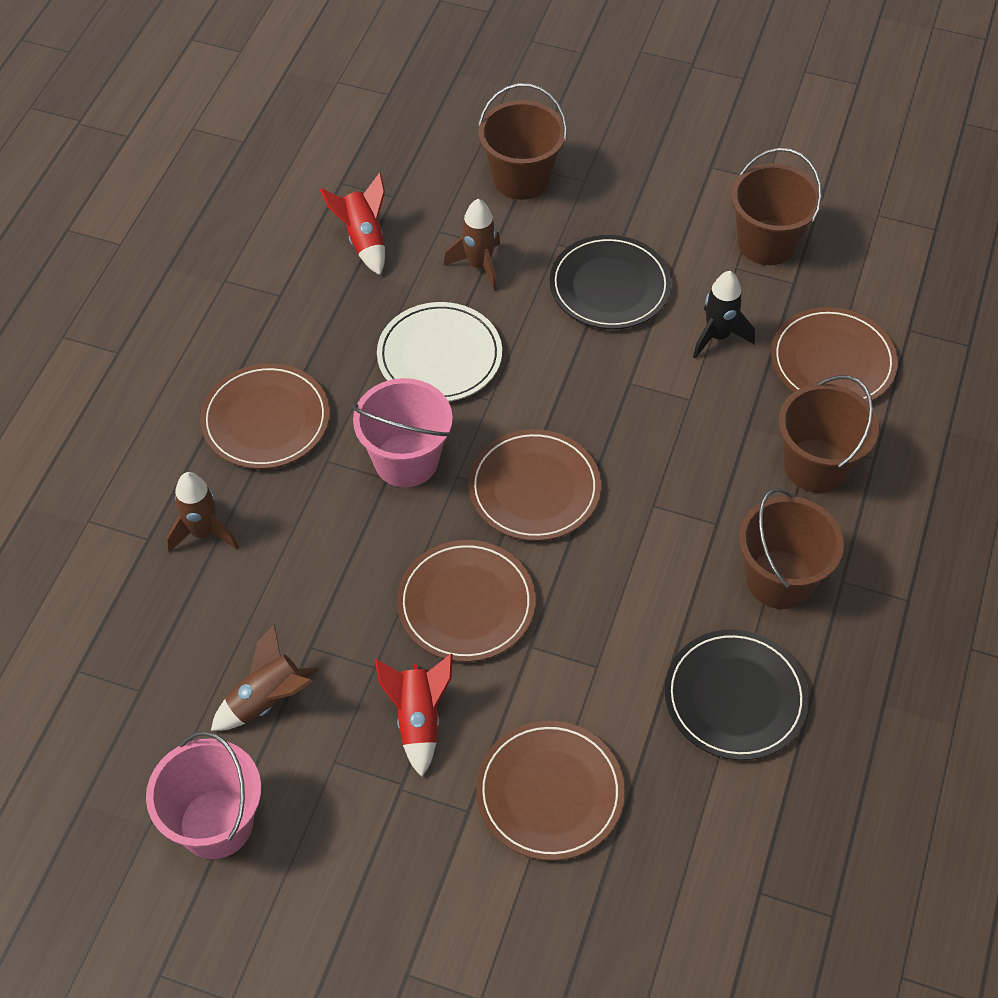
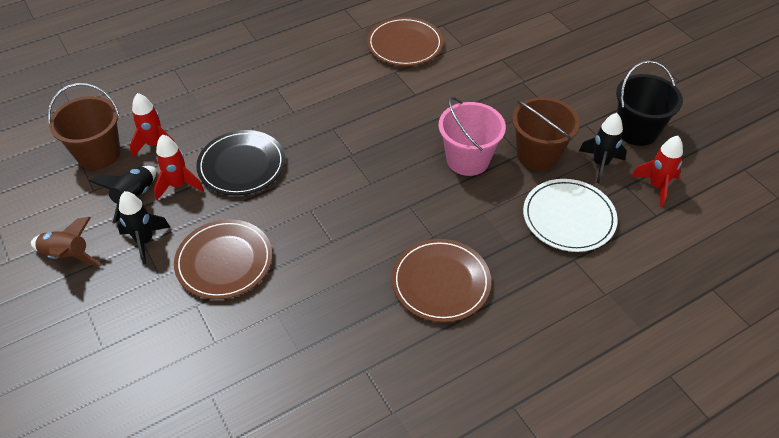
black bucket: 0 -> 1
black plate: 2 -> 1
black rocket: 1 -> 3
brown bucket: 4 -> 2
brown plate: 5 -> 3
brown rocket: 3 -> 1
pink bucket: 2 -> 1
red rocket: 2 -> 3

